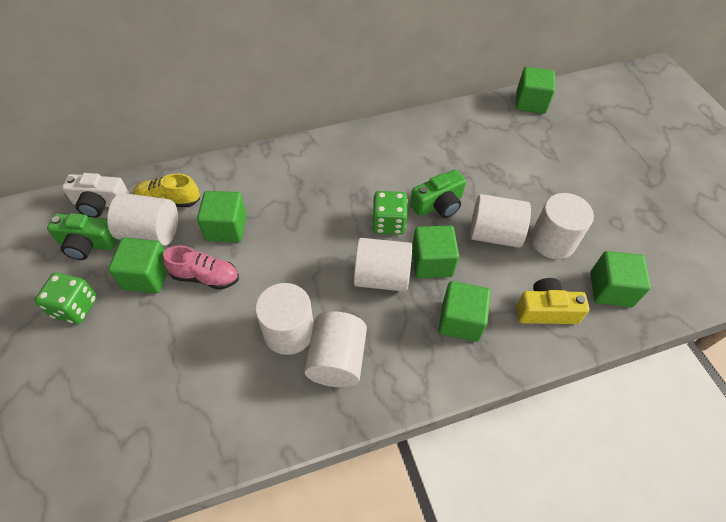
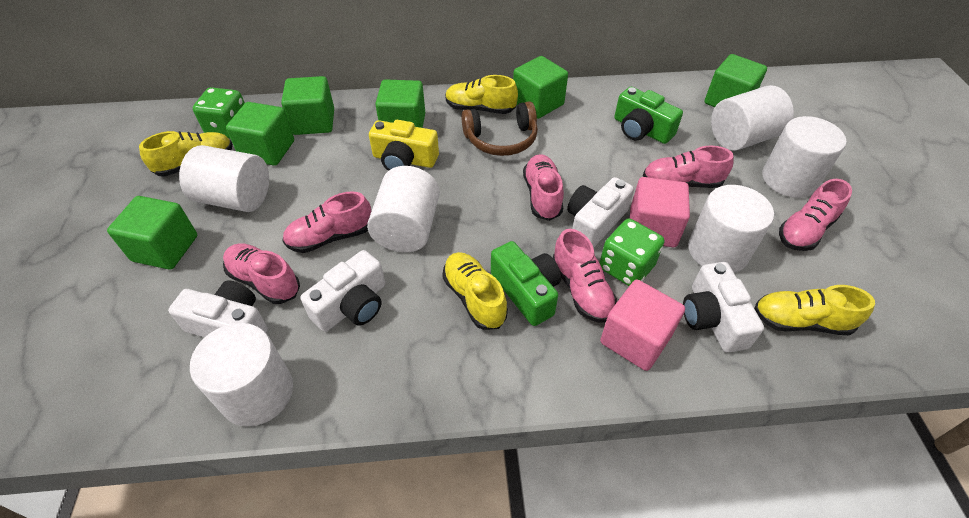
brown headphones: 0 -> 1
pink cube: 0 -> 2
pink shoe: 1 -> 6
white camera: 1 -> 4
yellow shoe: 1 -> 4

